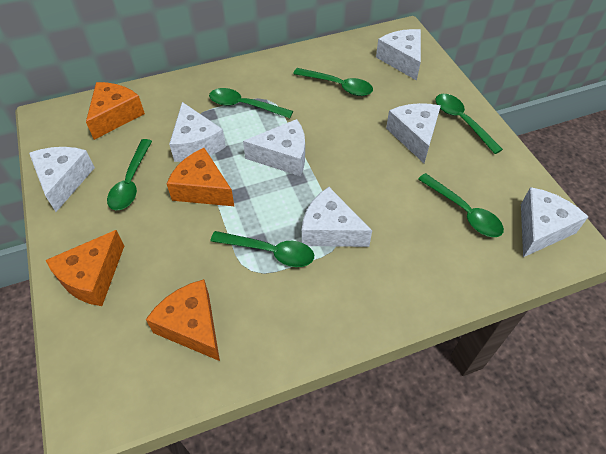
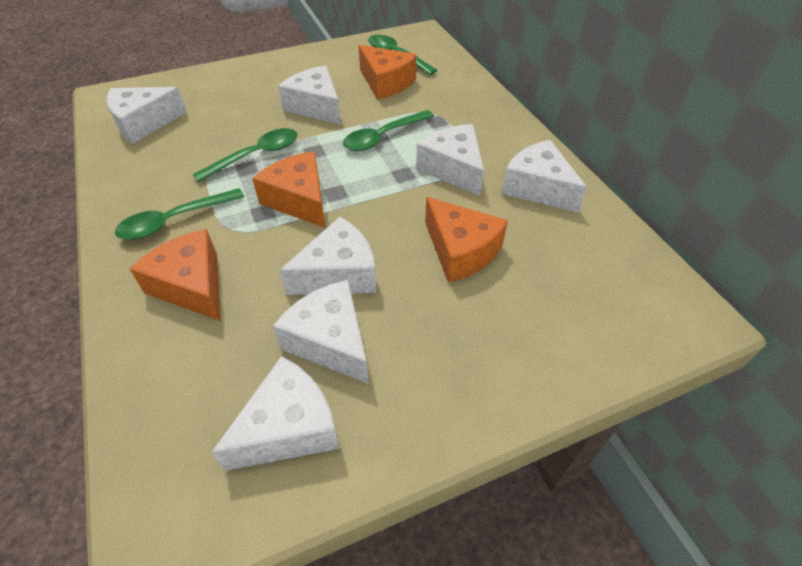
green spoon: 6 -> 4

